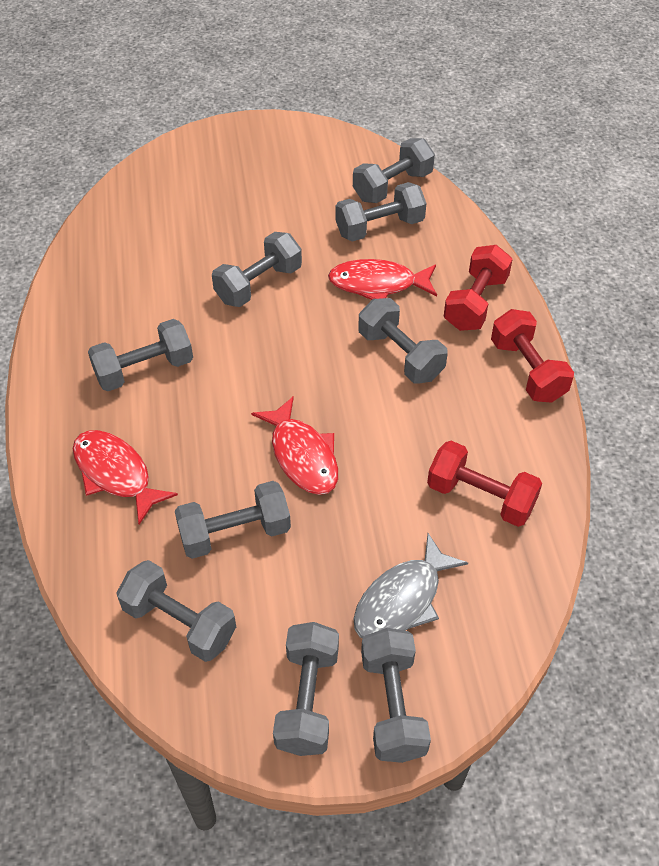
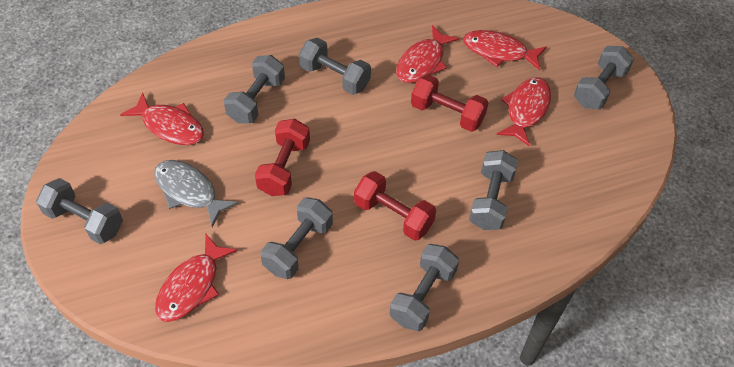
grey dumbbell: 9 -> 7
red fish: 3 -> 5

